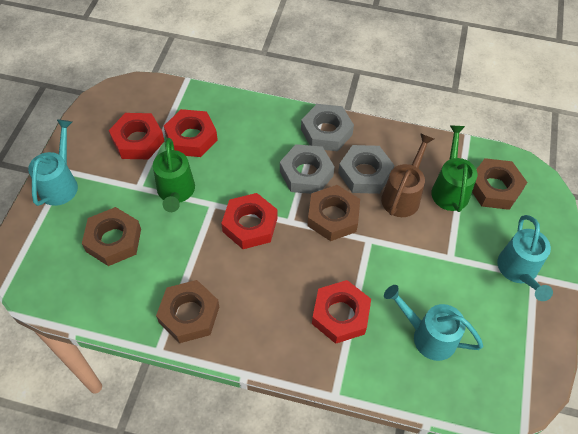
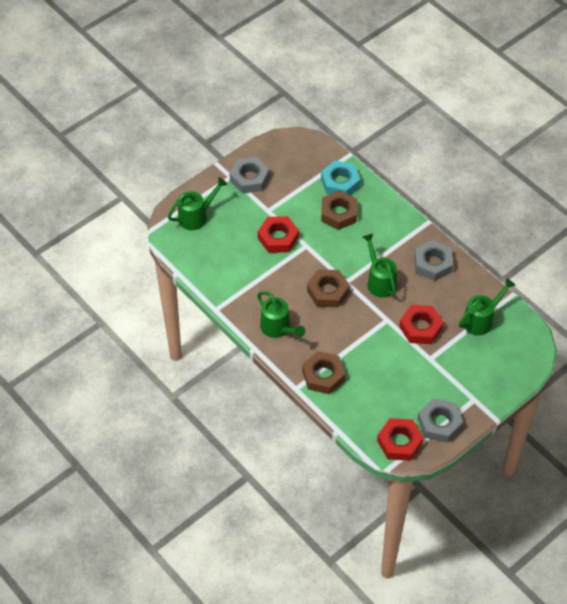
brown nut: 4 -> 3
brown watering can: 1 -> 0
green watering can: 2 -> 4
red nut: 4 -> 3
turquoise nut: 0 -> 1
turquoise watering can: 3 -> 0

